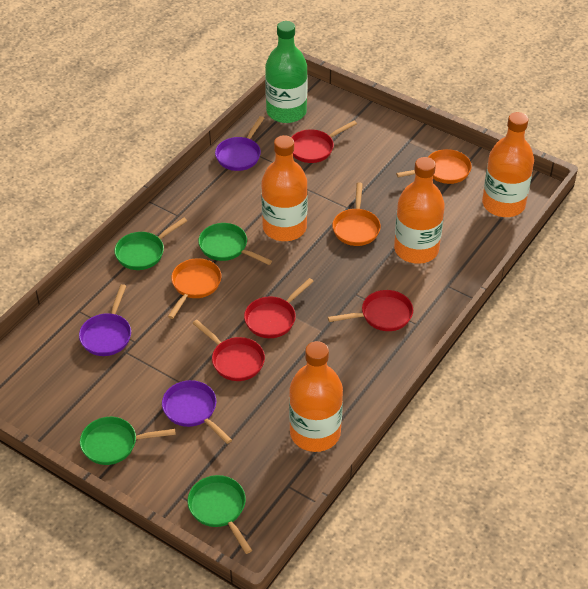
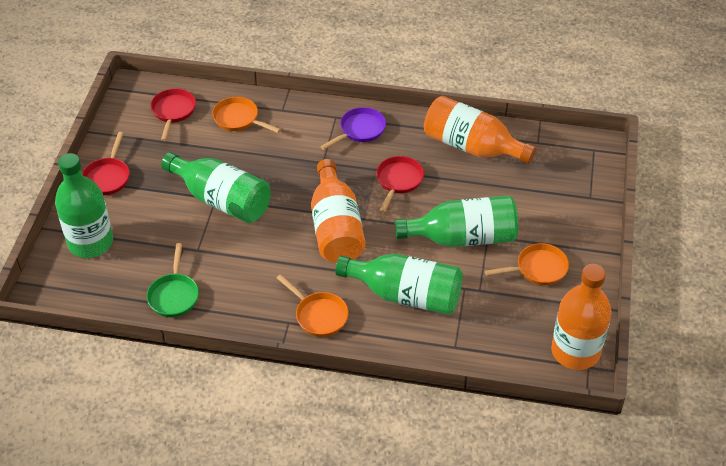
green bottle: 1 -> 4
green pan: 4 -> 1
orange bottle: 4 -> 3
purple pan: 3 -> 1
red pan: 4 -> 3

